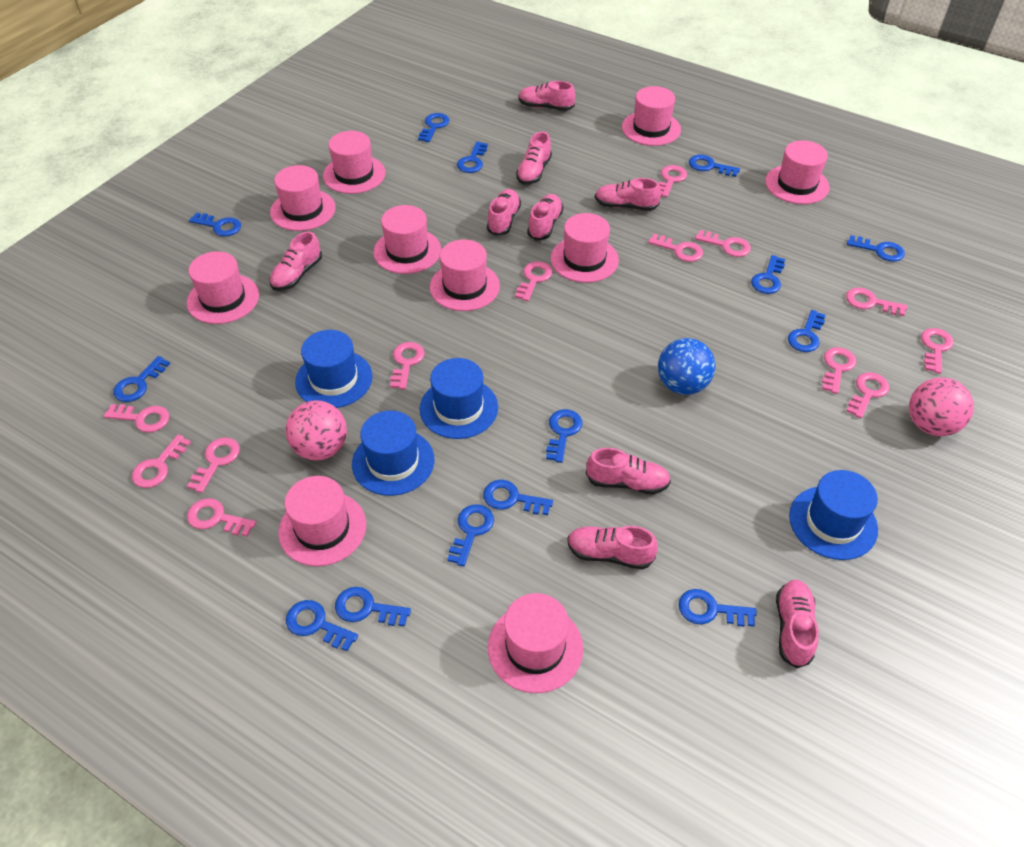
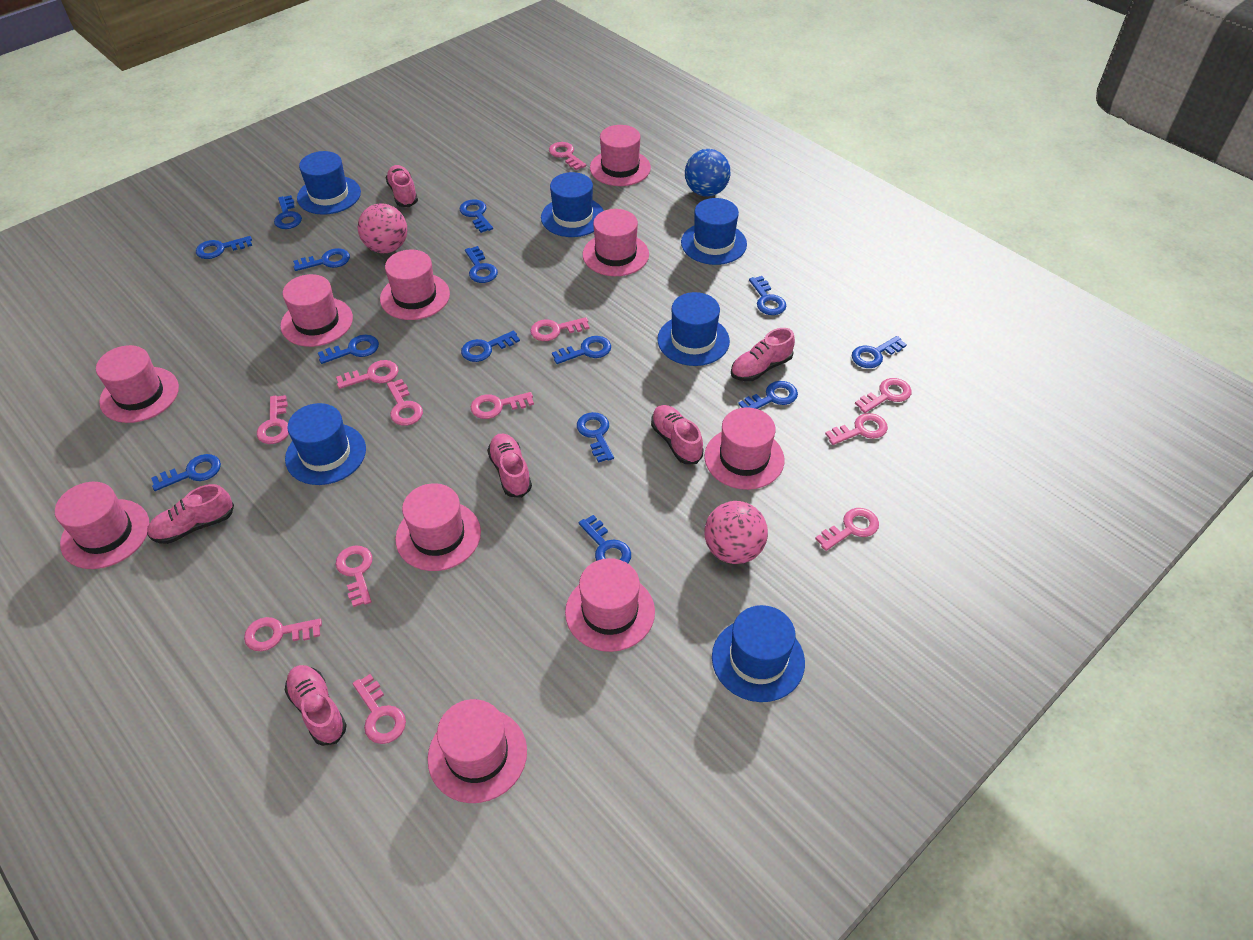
blue hat: 4 -> 6
pink key: 13 -> 12
pink shoe: 9 -> 6

